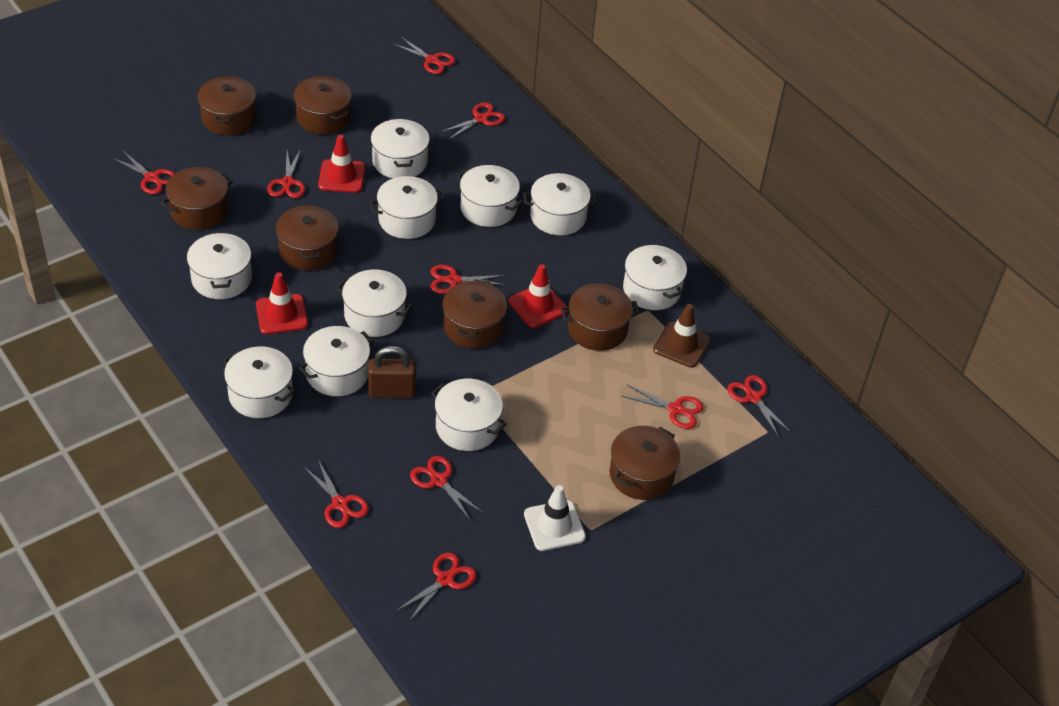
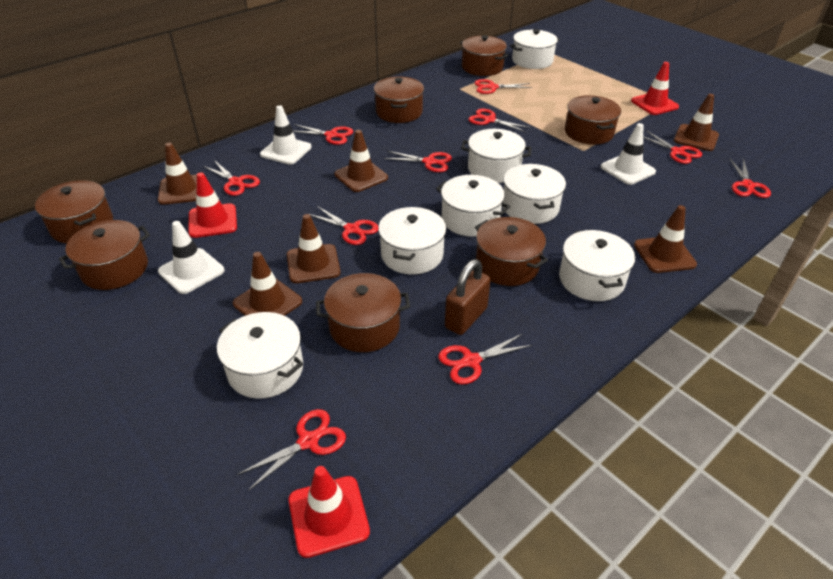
brown traffic cone: 1 -> 6
white pot: 10 -> 7
white traffic cone: 1 -> 3

